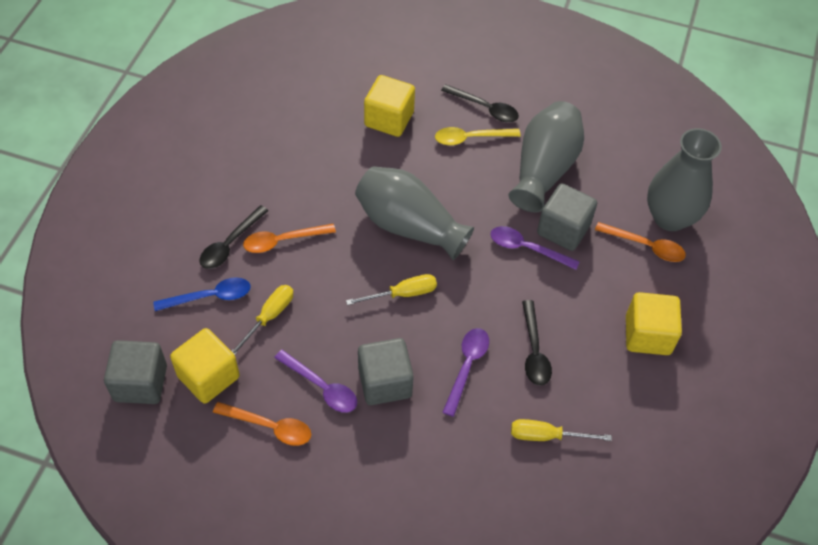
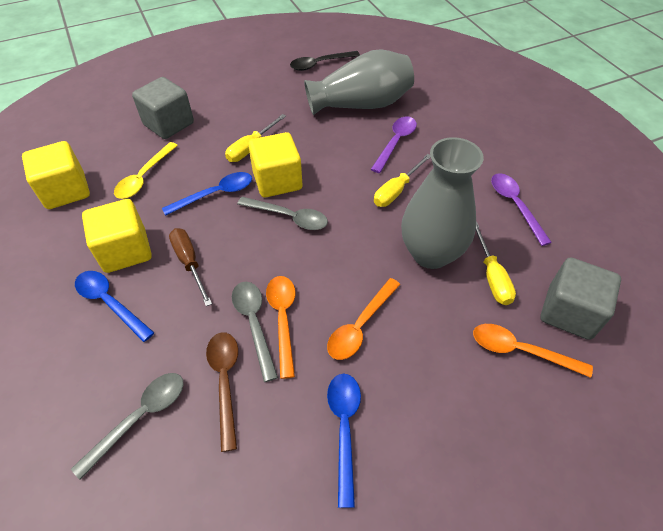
black spoon: 3 -> 1
blue spoon: 1 -> 3
brown screwdriver: 0 -> 1
brown spoon: 0 -> 1
grey cube: 3 -> 2
grey spoon: 0 -> 3
grey vase: 3 -> 2
purple spoon: 3 -> 2

